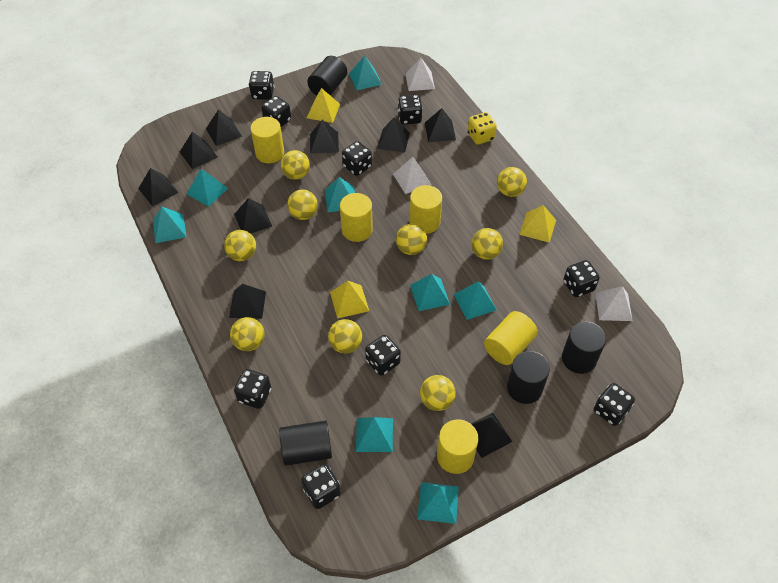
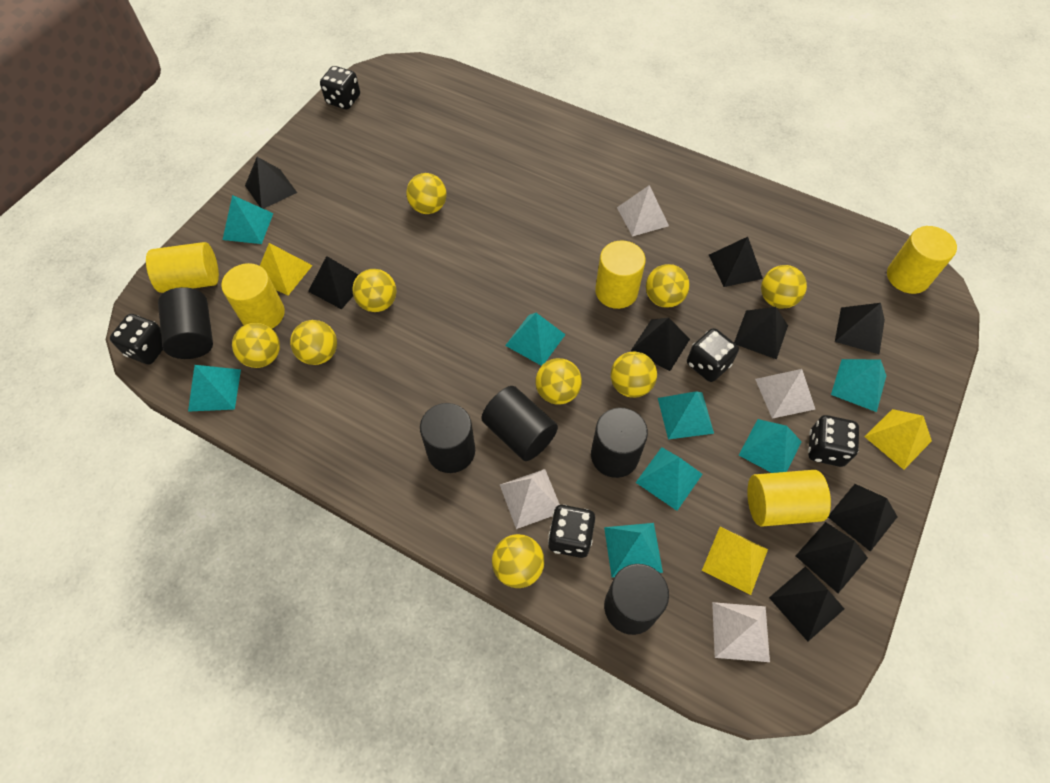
black cylinder: 4 -> 5
black dice: 9 -> 5
white pyramid: 3 -> 4
yellow dice: 1 -> 0

